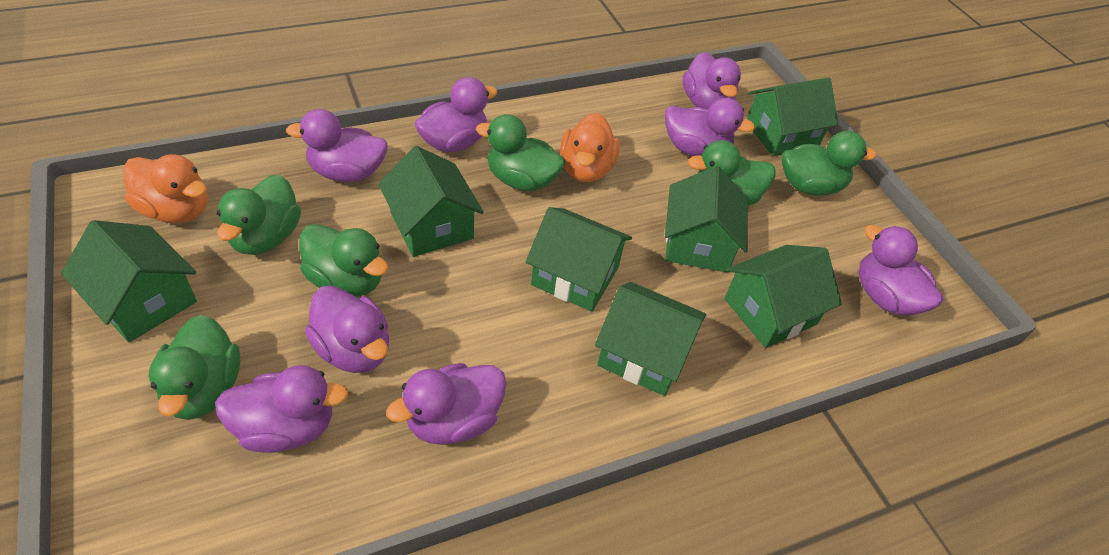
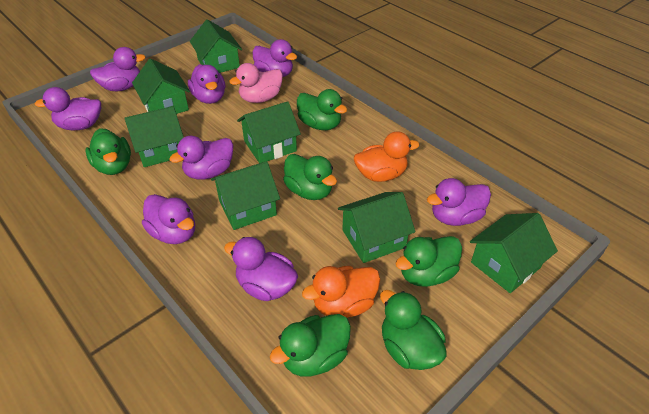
pink duck: 0 -> 1

